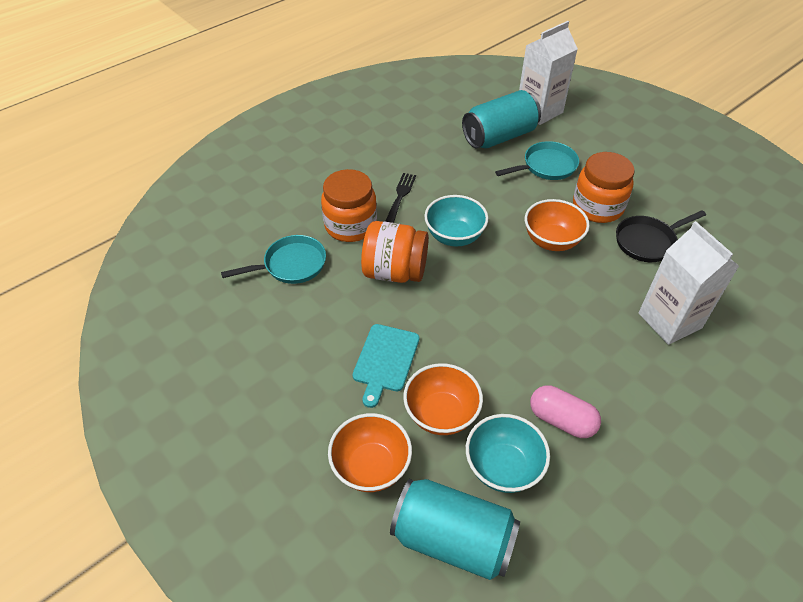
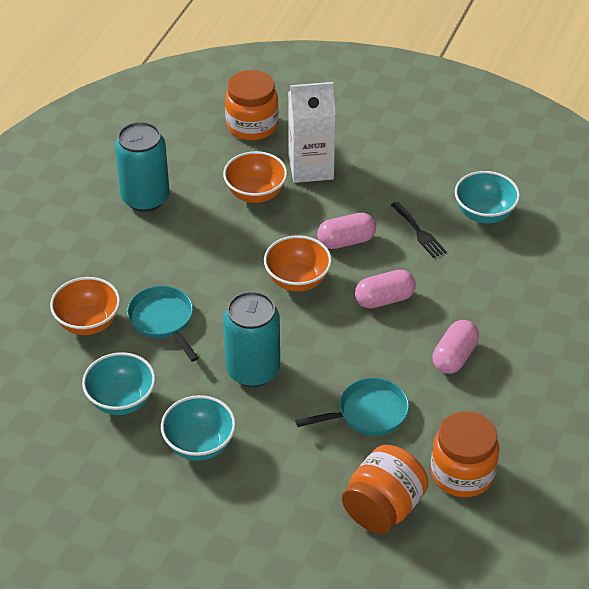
black pan: 1 -> 0
pink capsule: 1 -> 3
turquoise bowl: 2 -> 3
turquoise cutting board: 1 -> 0
white carton: 2 -> 1

